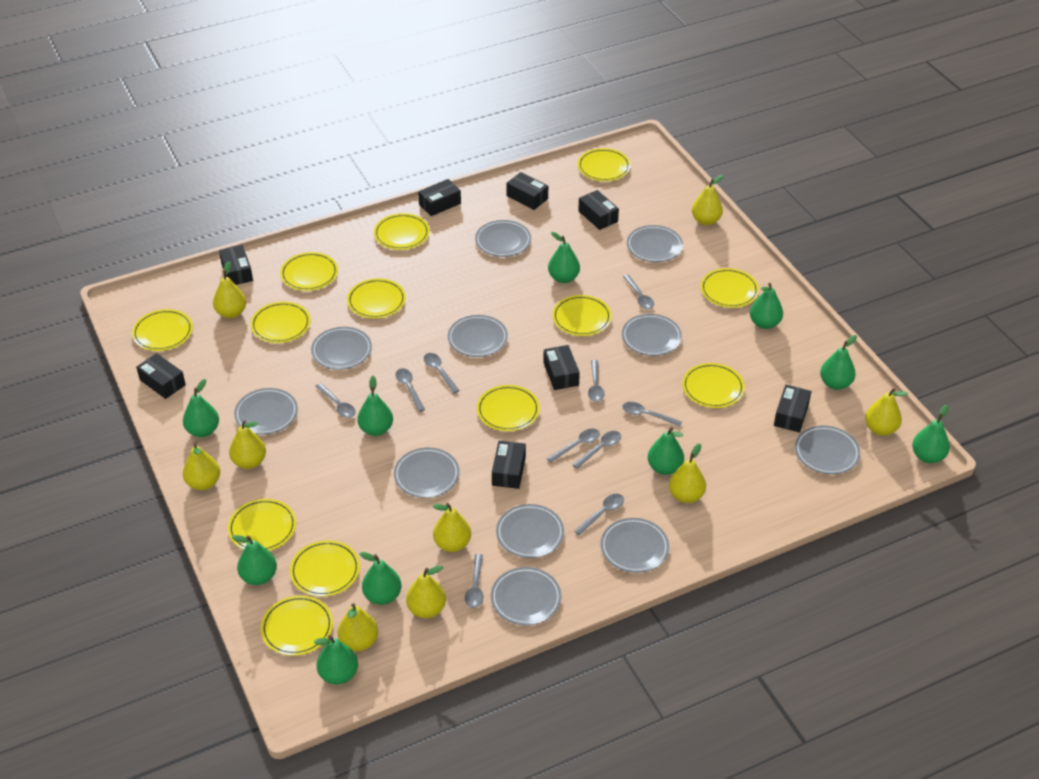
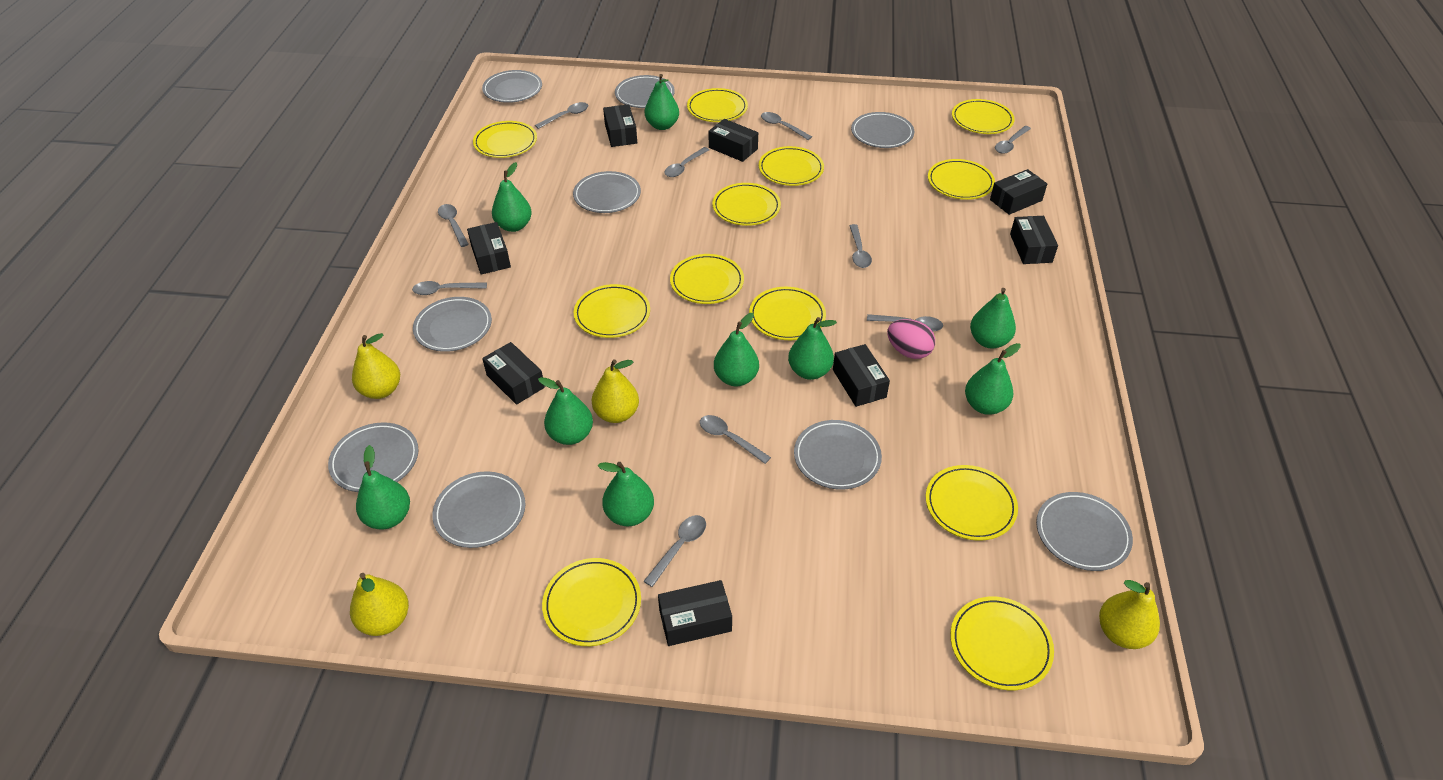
green pear: 10 -> 9
grey plate: 11 -> 9
pink egg: 0 -> 1
yellow pear: 9 -> 4
yellow plate: 13 -> 12

